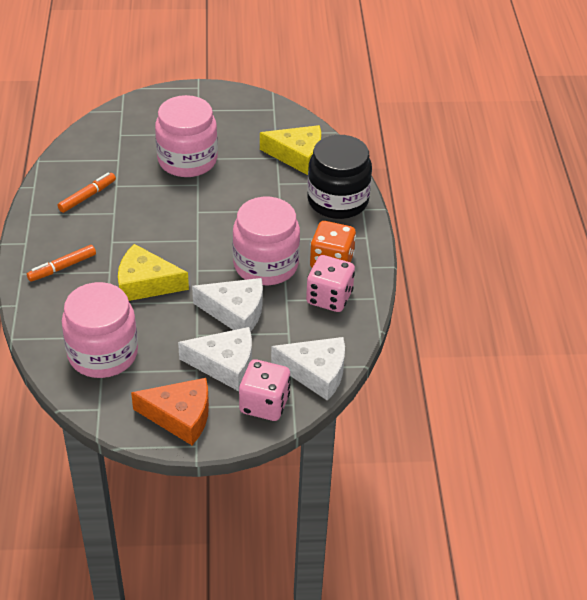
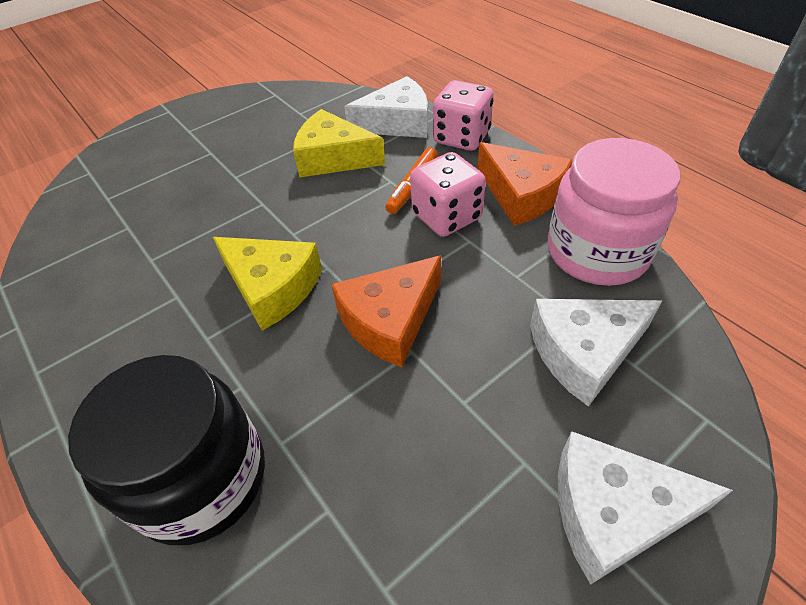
orange cheese: 1 -> 2
orange dice: 1 -> 0
orange marker: 2 -> 1
pink jar: 3 -> 1

